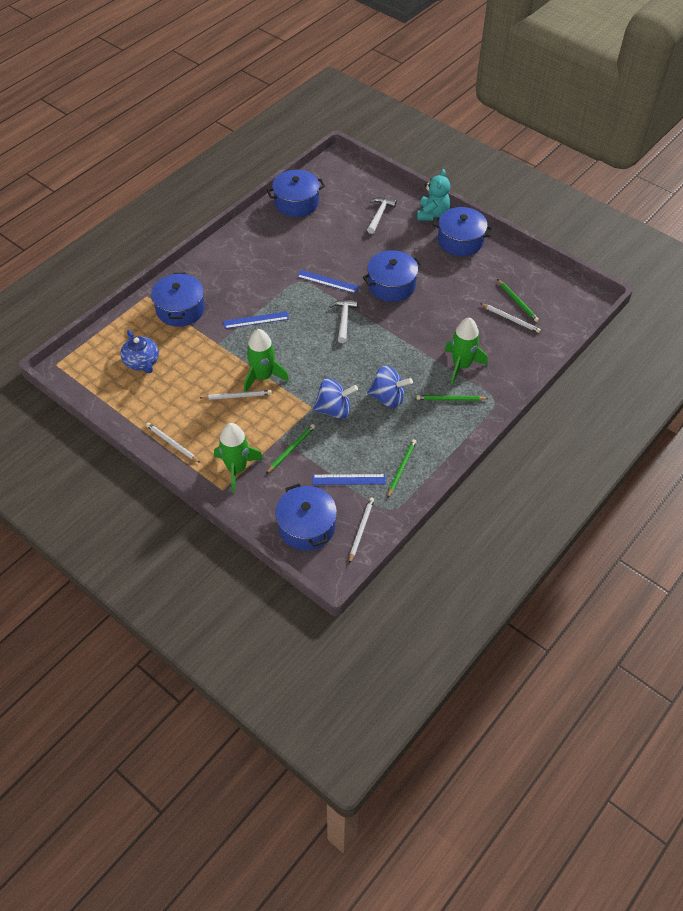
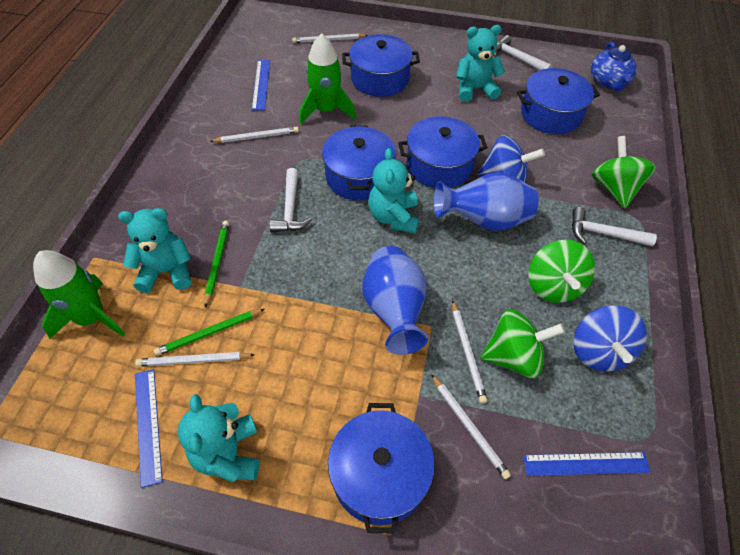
blue vase: 0 -> 2
green pencil: 4 -> 2
green rocket: 3 -> 2
green spinning top: 0 -> 3
turquoise teddy bear: 1 -> 4
white hammer: 2 -> 3
white pencil: 4 -> 5

